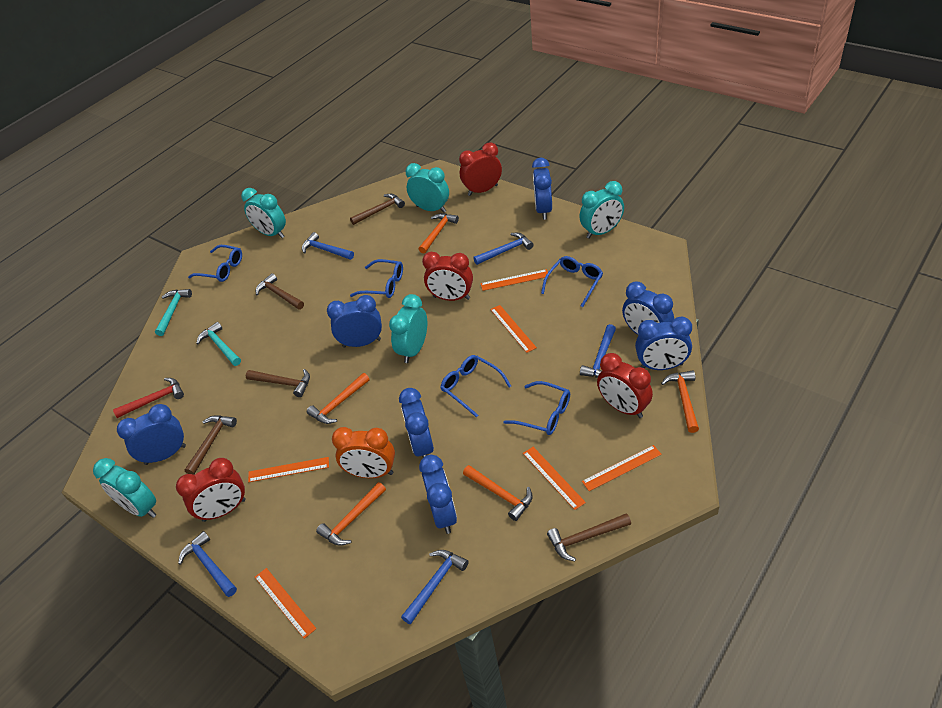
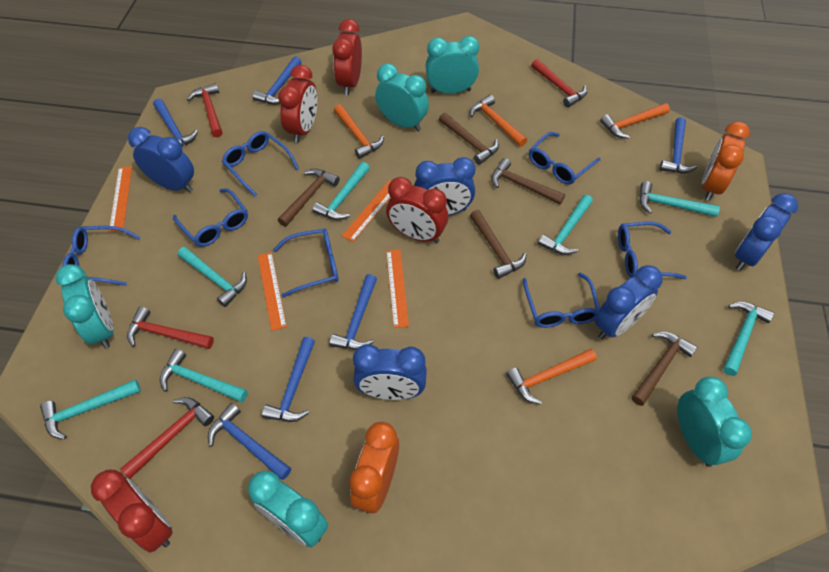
blue clock: 7 -> 5
blue glasses: 5 -> 7
blue hammer: 5 -> 6
orange clock: 1 -> 2
orange hammer: 5 -> 4
orange ruler: 6 -> 4
red hammer: 1 -> 4
turquoise hammer: 2 -> 7

